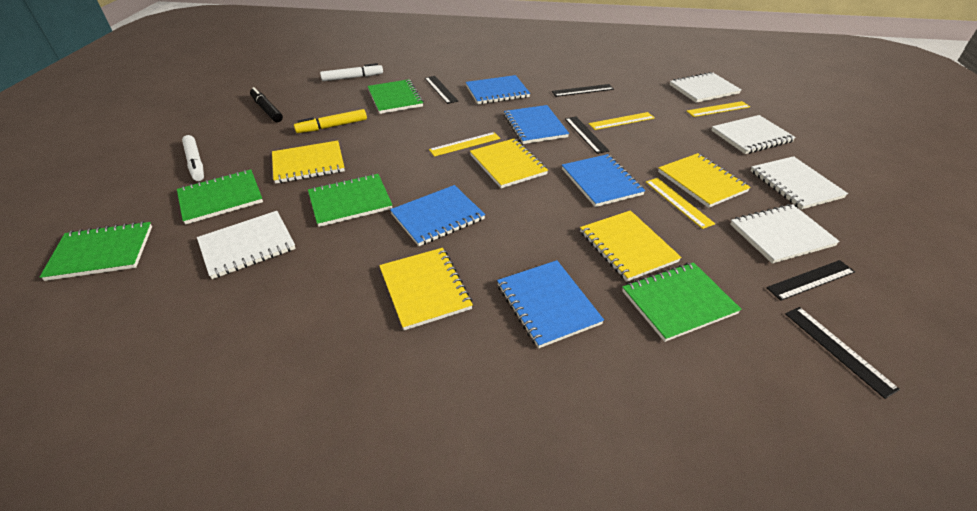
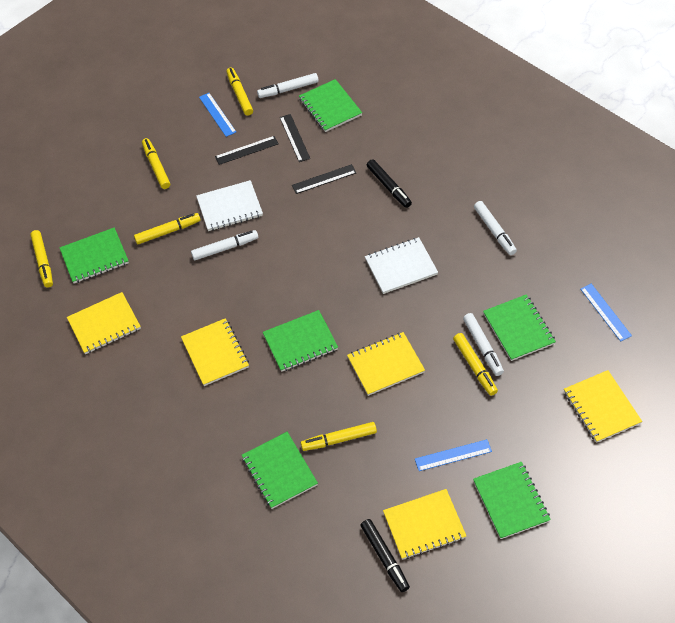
black marker: 1 -> 2
black ruler: 5 -> 3
blue notebook: 5 -> 0
blue ruler: 0 -> 3
green notebook: 5 -> 6
white marker: 2 -> 4
white notebook: 5 -> 2
yellow marker: 1 -> 6
yellow ruler: 4 -> 0

